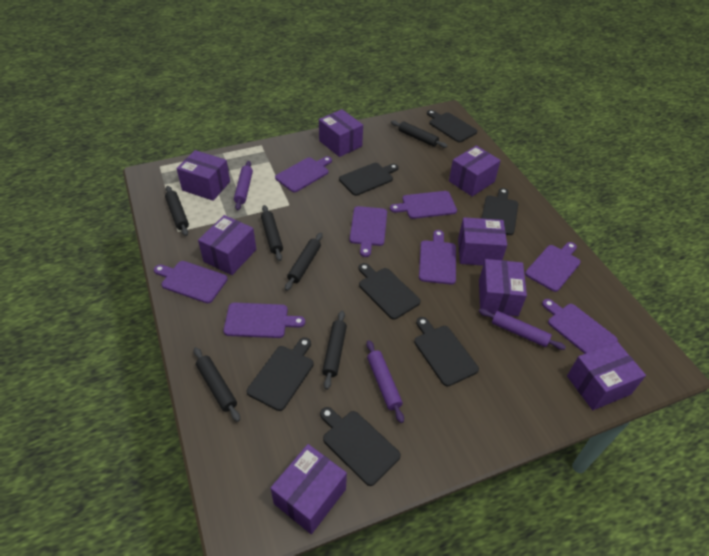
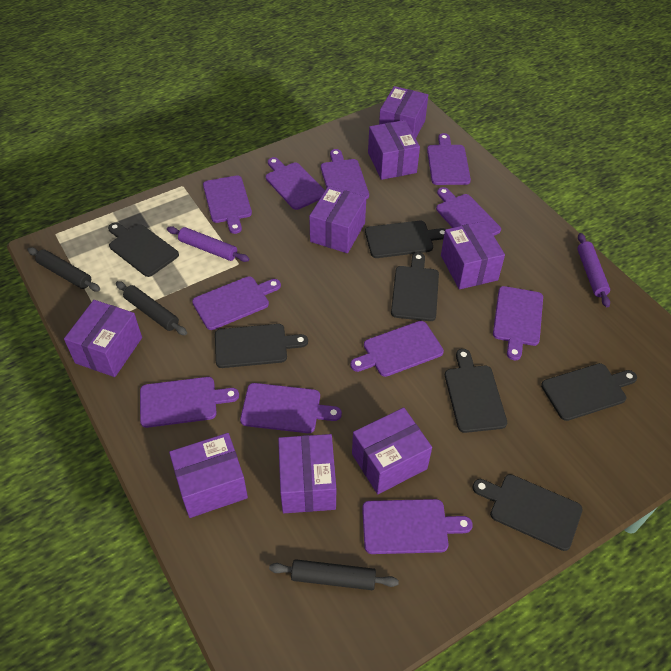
black rolling pin: 6 -> 3
purple cutting board: 8 -> 11
purple rolling pin: 3 -> 2

